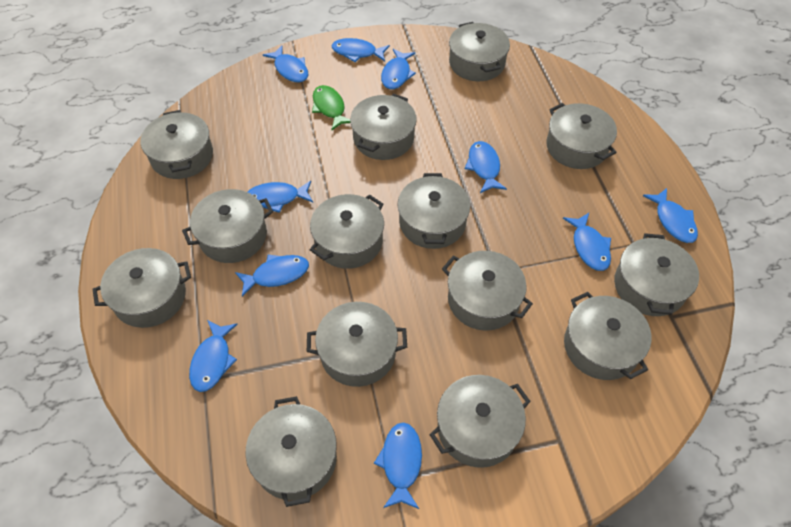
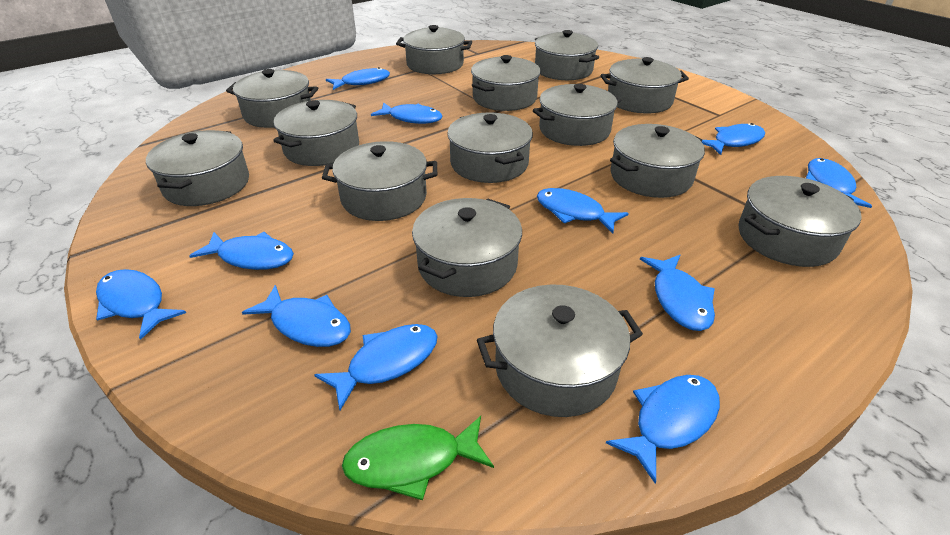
blue fish: 10 -> 11

